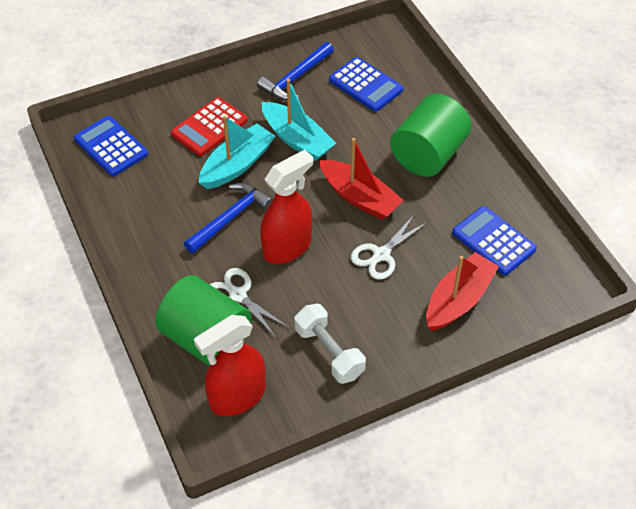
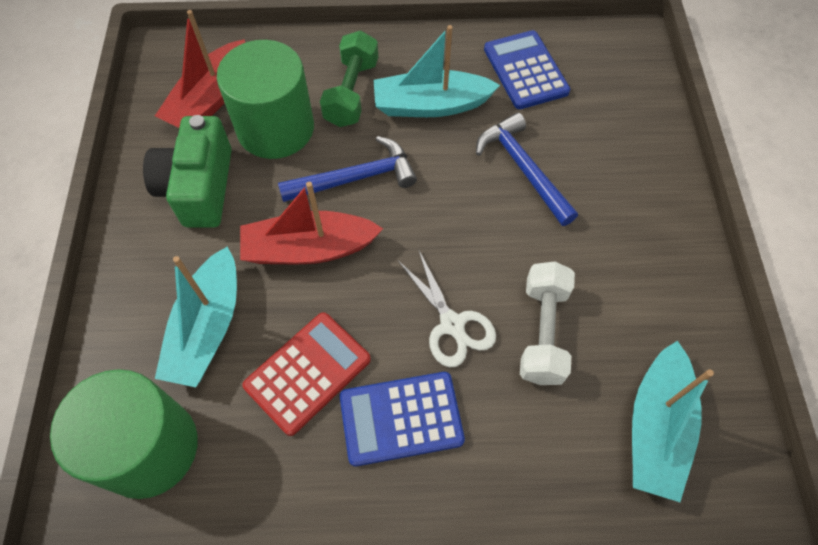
blue calculator: 3 -> 2
green camera: 0 -> 1
green dumbbell: 0 -> 1
red spray bottle: 2 -> 0
turquoise boat: 2 -> 3
white scissors: 2 -> 1

